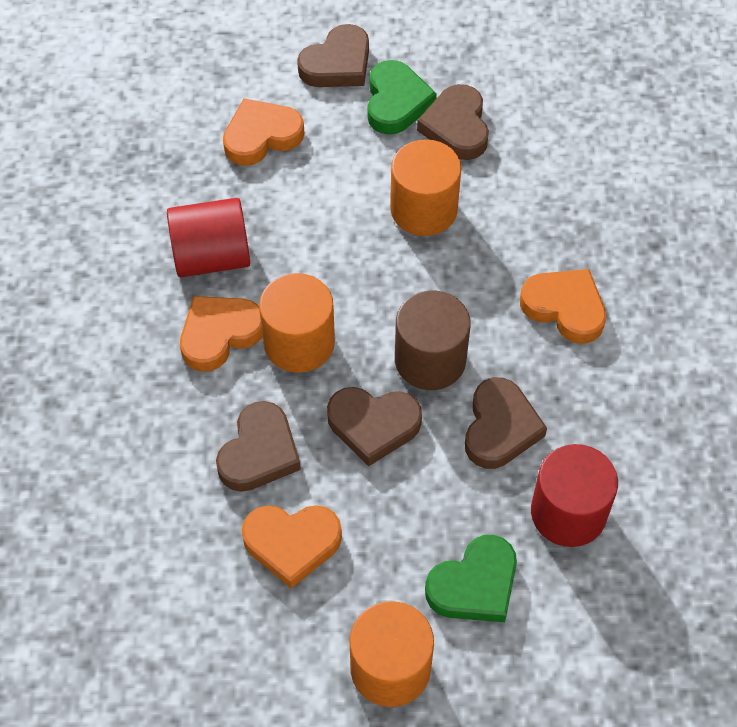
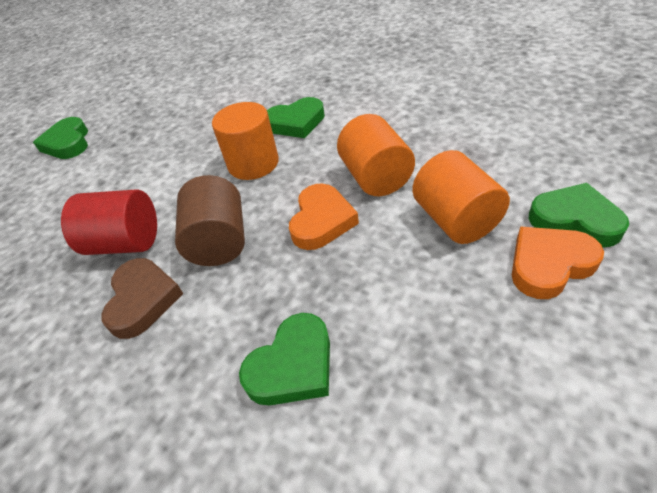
brown heart: 5 -> 1
green heart: 2 -> 4
orange heart: 4 -> 2
red cylinder: 2 -> 1

